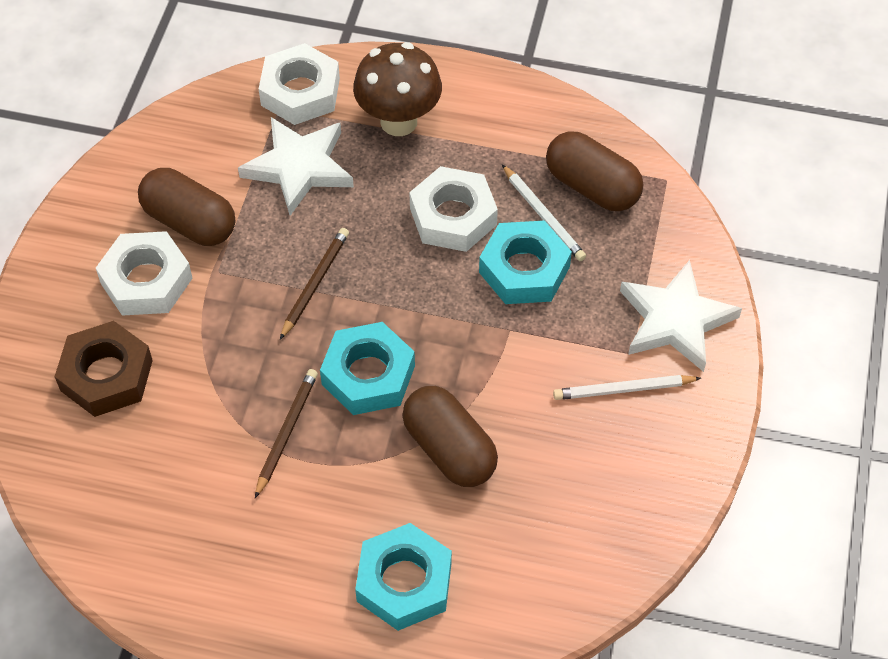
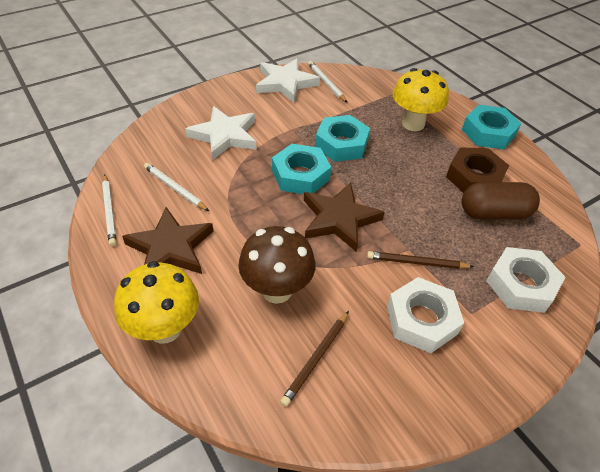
brown capsule: 3 -> 1
brown star: 0 -> 2
white nut: 3 -> 2
white pencil: 2 -> 3
yellow mushroom: 0 -> 2

